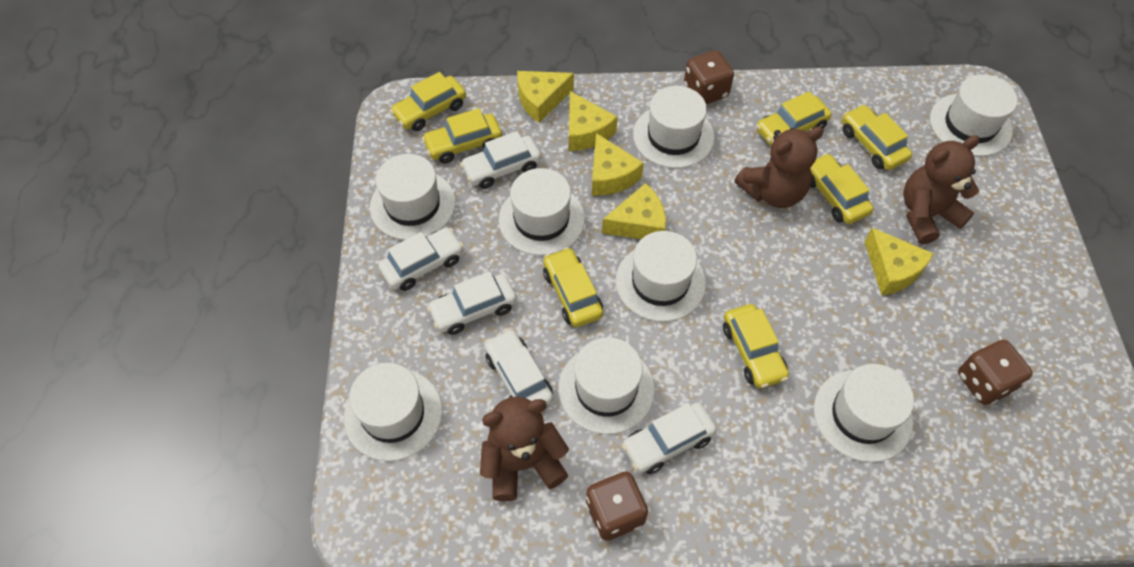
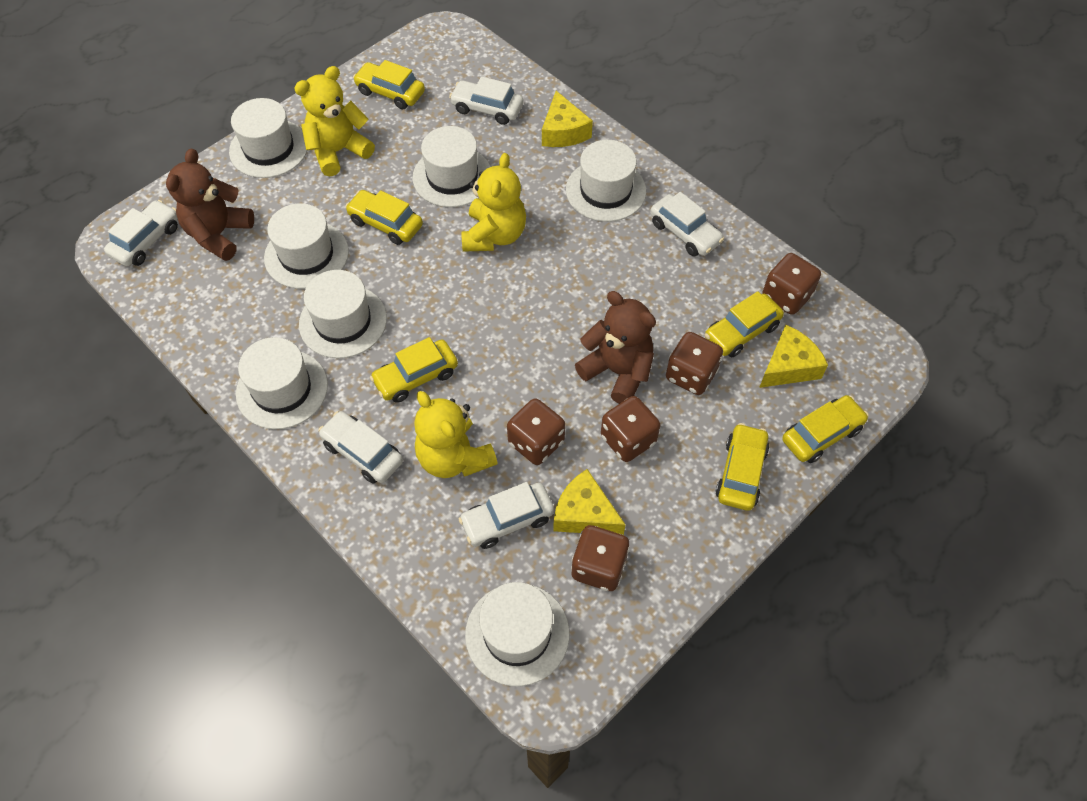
brown dice: 3 -> 5
brown teddy bear: 3 -> 2
white hat: 8 -> 7
yellow car: 7 -> 6
yellow cheese: 5 -> 3
yellow teddy bear: 0 -> 3

